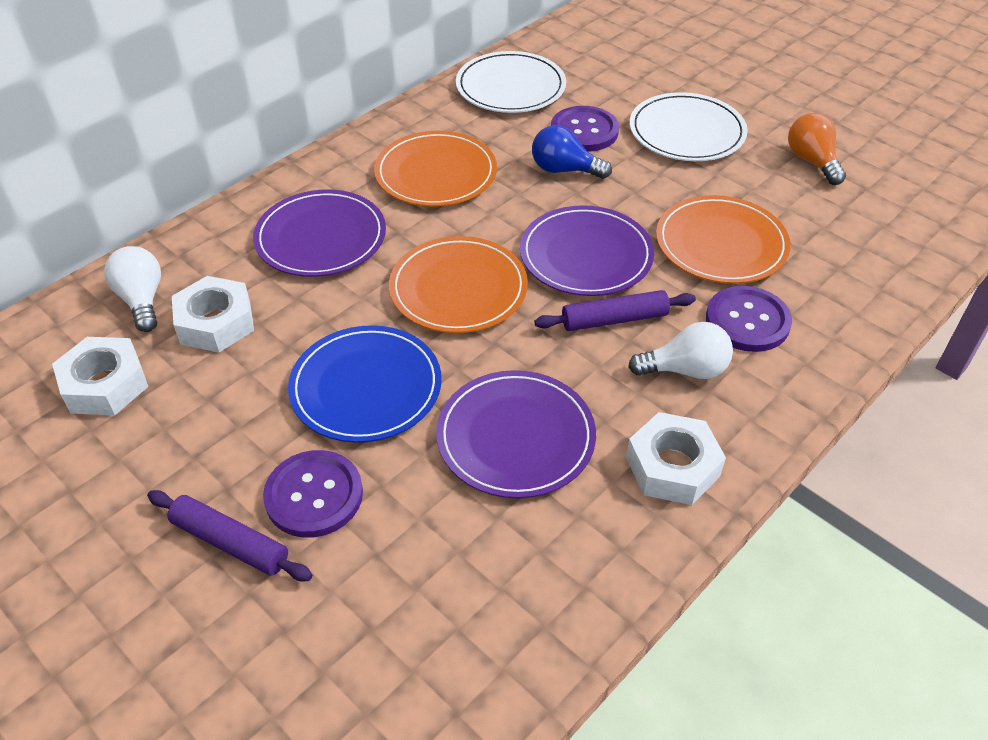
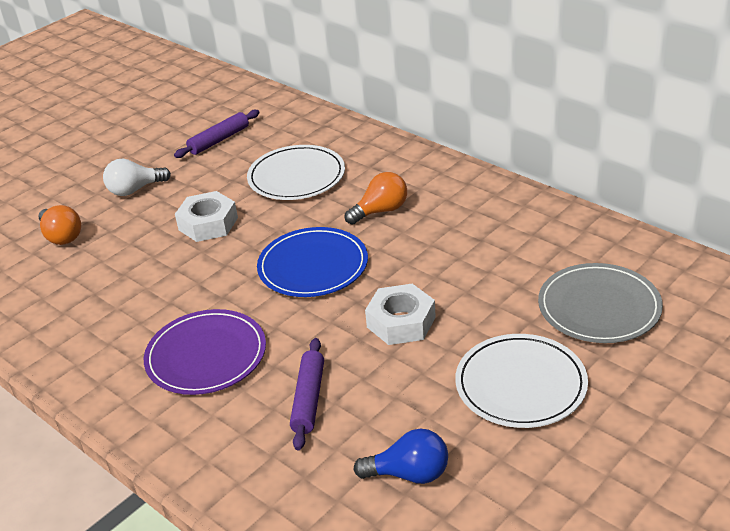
grey plate: 0 -> 1
orange light bulb: 1 -> 2
orange plate: 3 -> 0
purple button: 3 -> 0
purple plate: 3 -> 1
white light bulb: 2 -> 1
white nut: 3 -> 2

